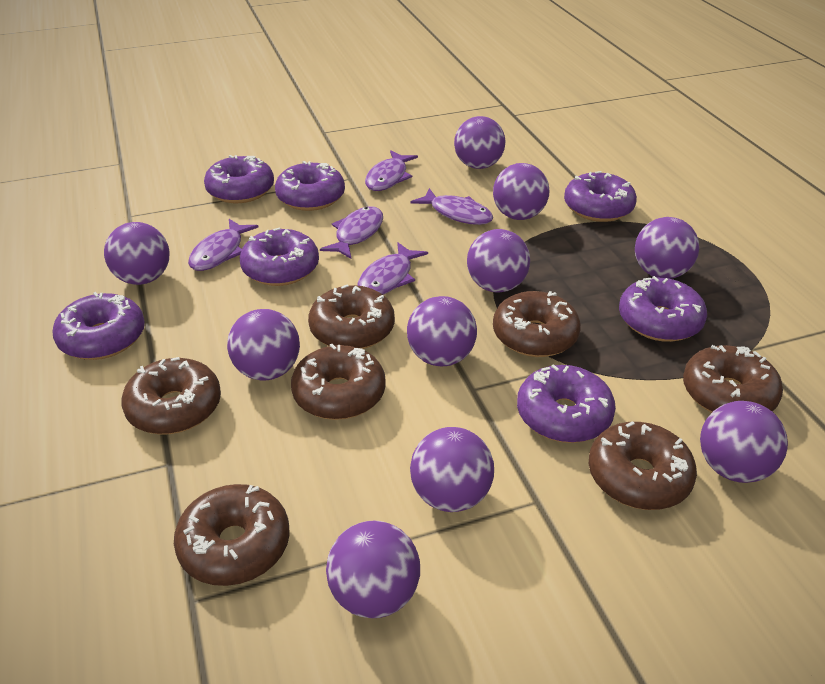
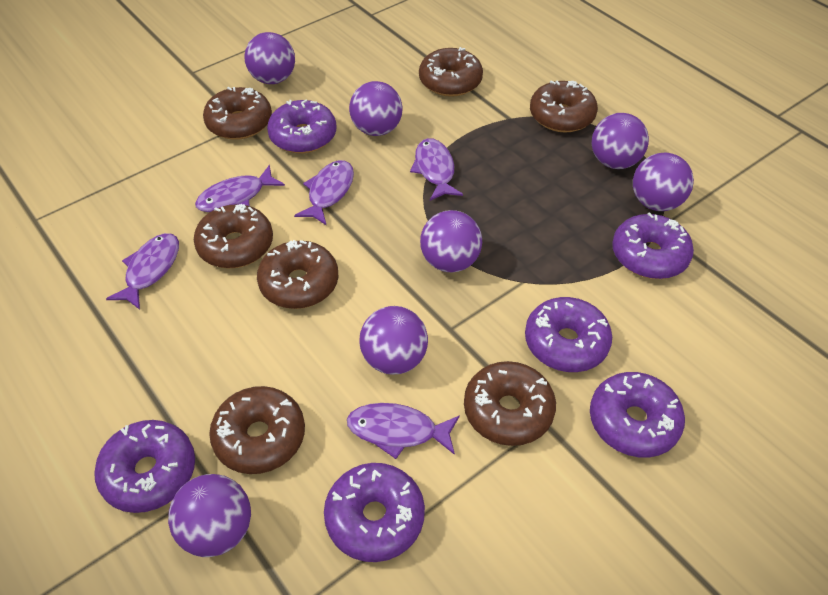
purple ball: 10 -> 7
purple donut: 7 -> 6

